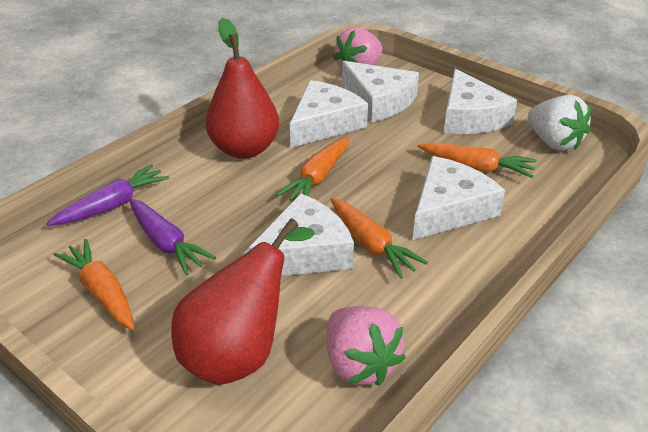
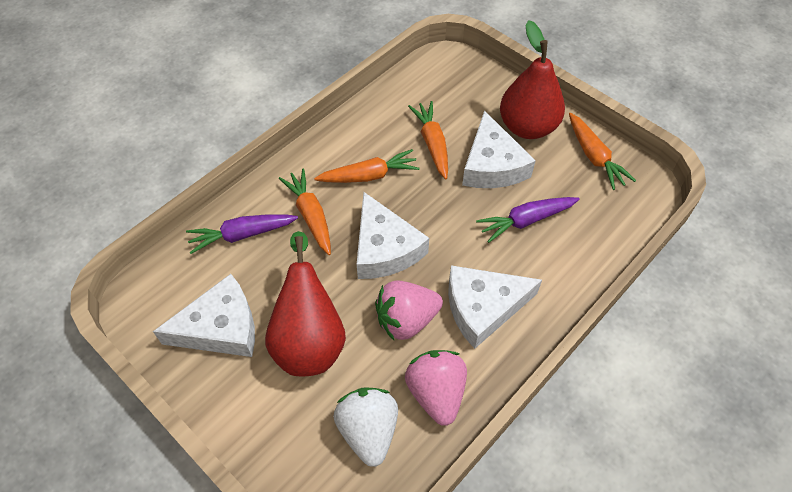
white cheese: 5 -> 4

